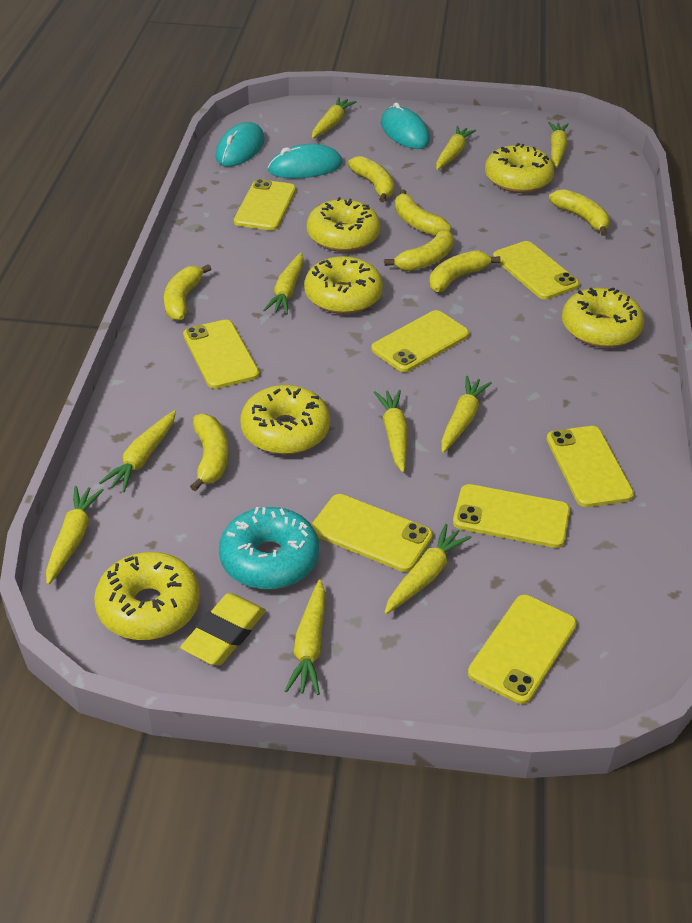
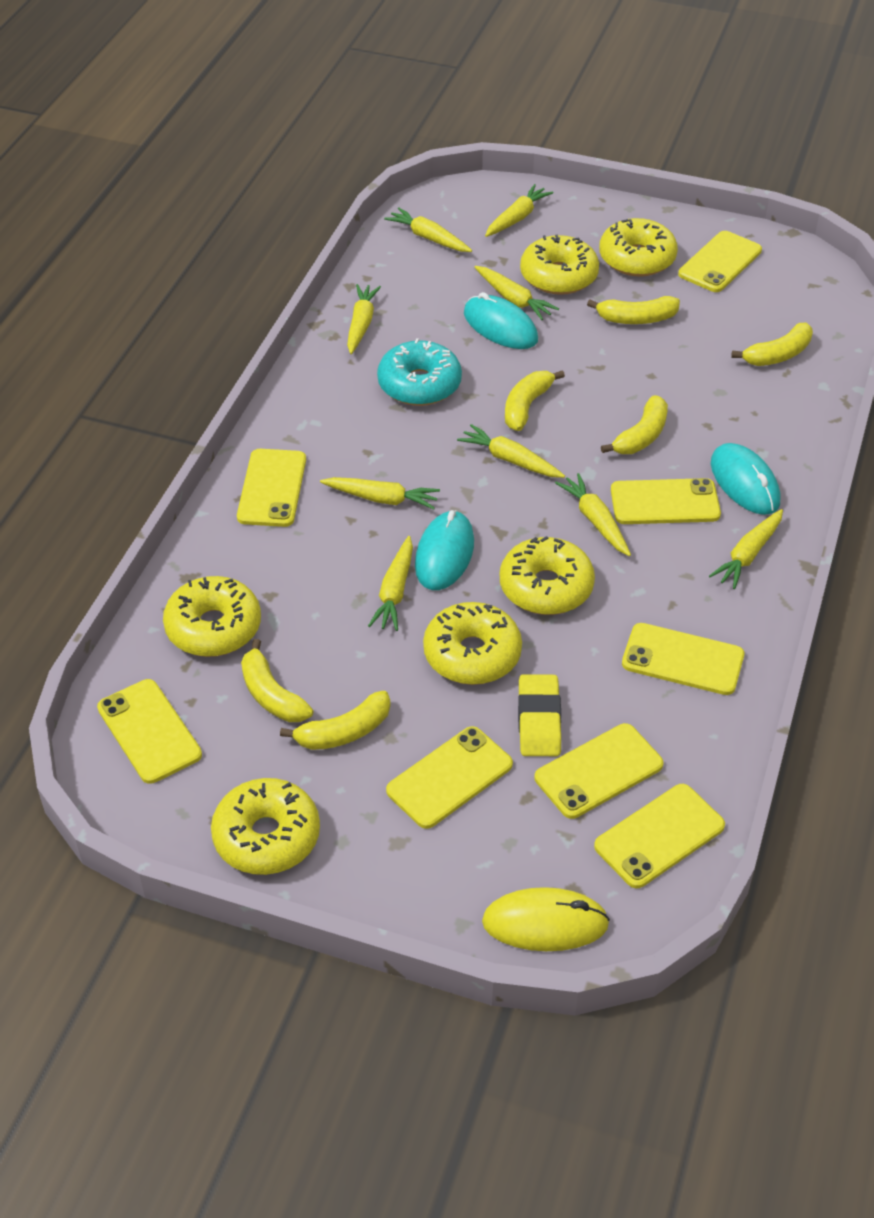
yellow banana: 7 -> 6
yellow carrot: 10 -> 9
yellow mouse: 0 -> 1

